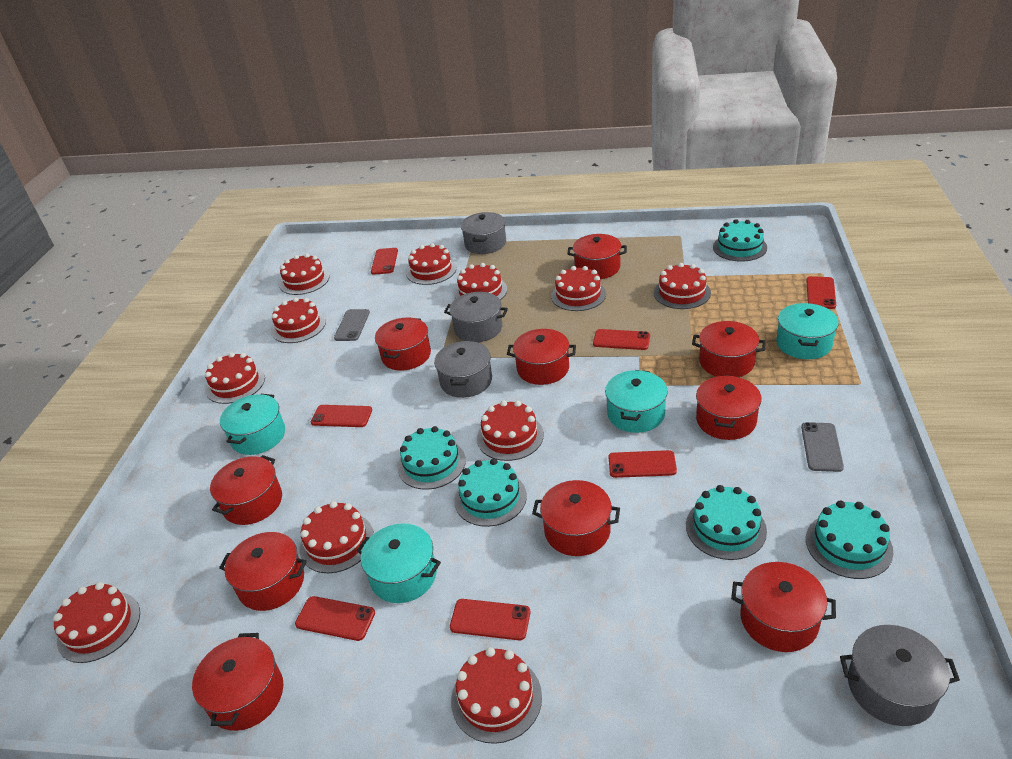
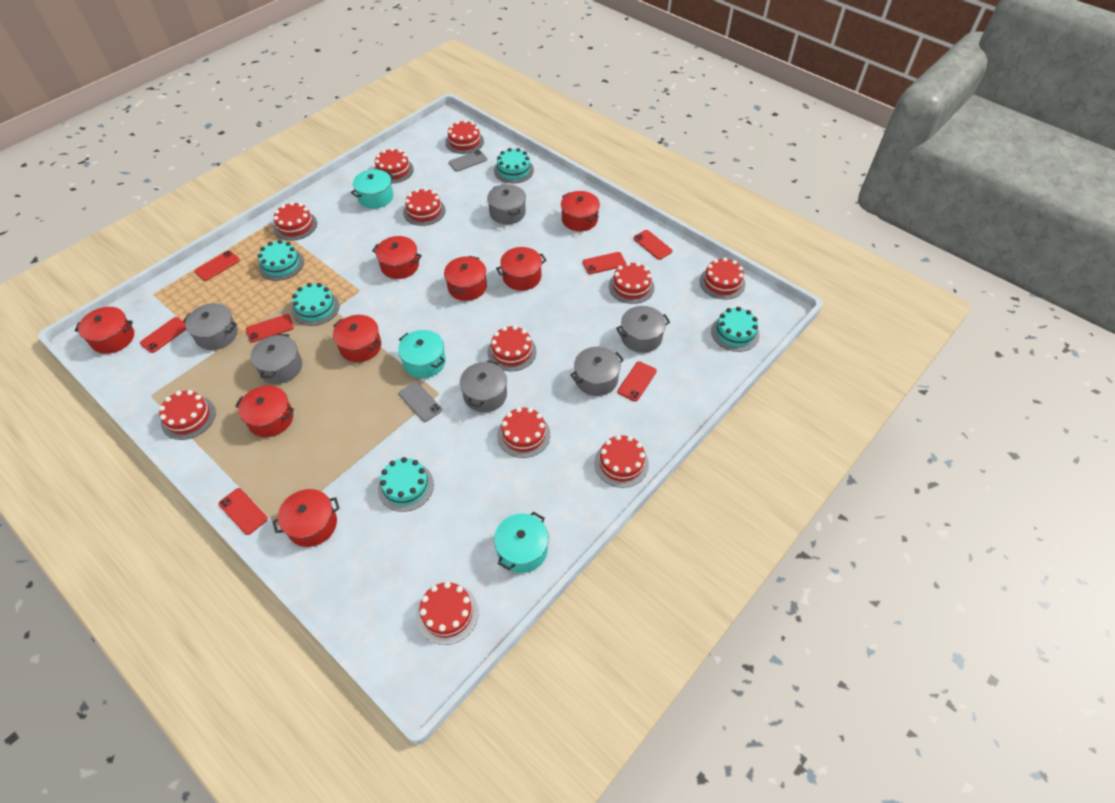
grey pot: 4 -> 6
red pot: 10 -> 8
turquoise pot: 4 -> 3

